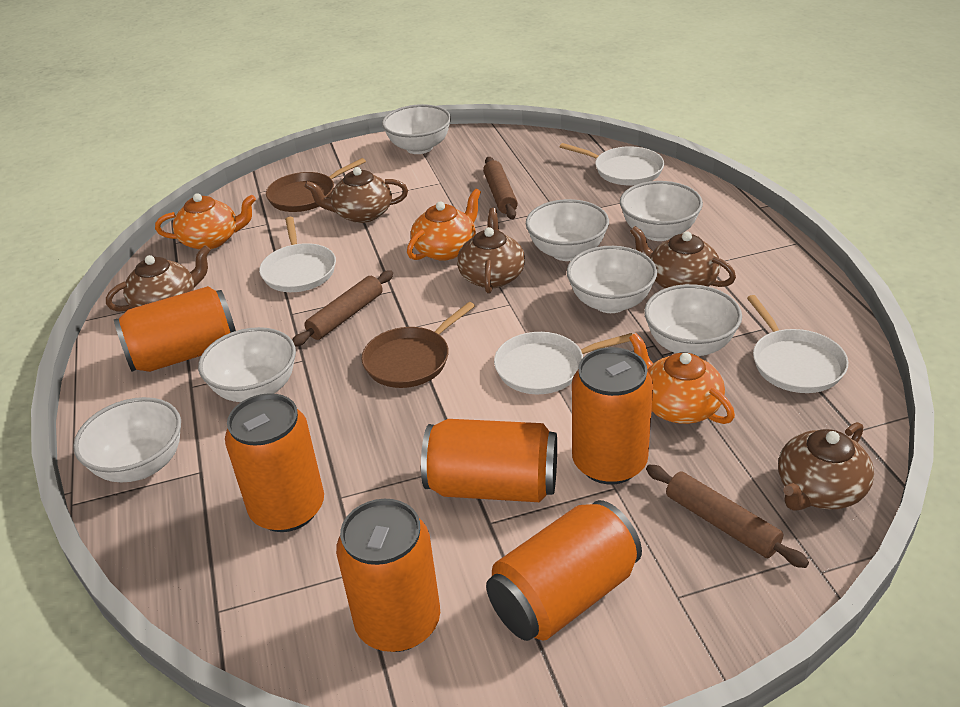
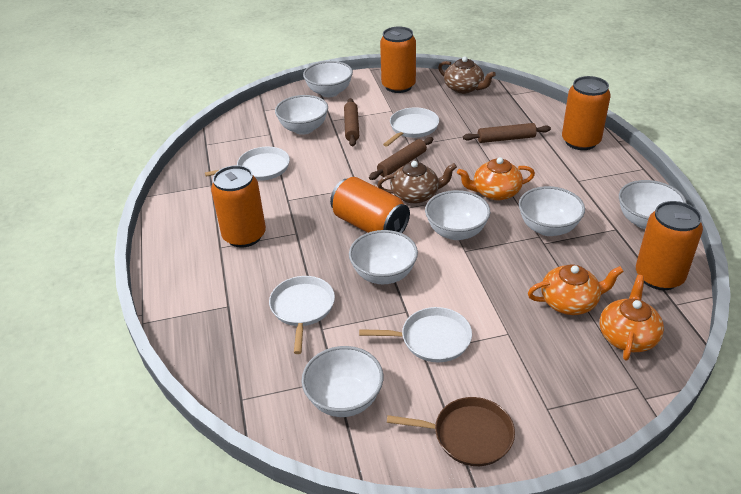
brown pan: 2 -> 1
brown teapot: 5 -> 2
orange can: 6 -> 5

